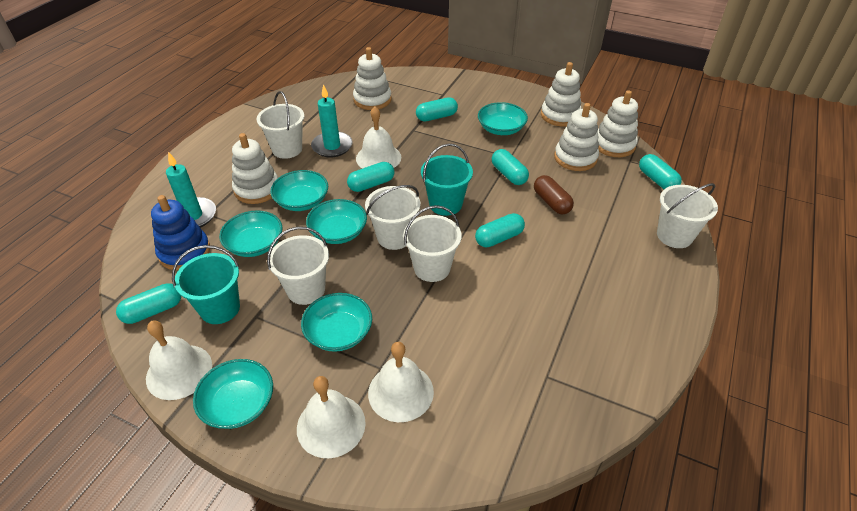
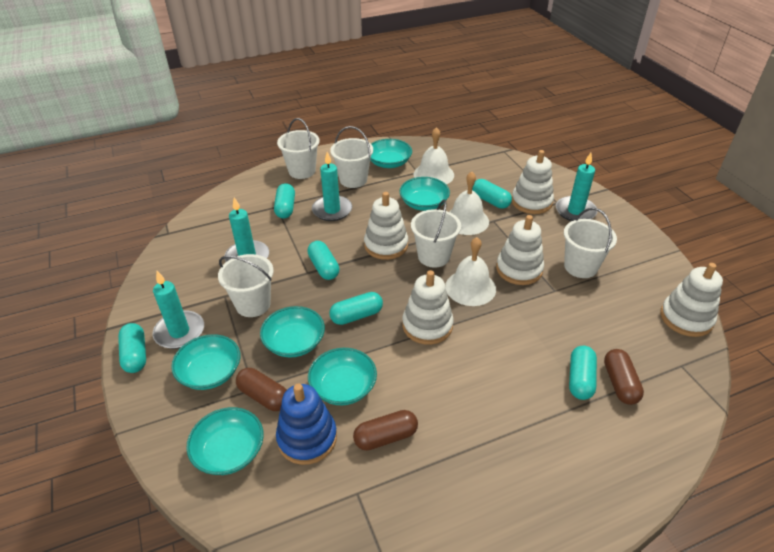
brown capsule: 1 -> 3
turquoise bucket: 2 -> 0
turquoise candle: 2 -> 4
white bell: 4 -> 3

